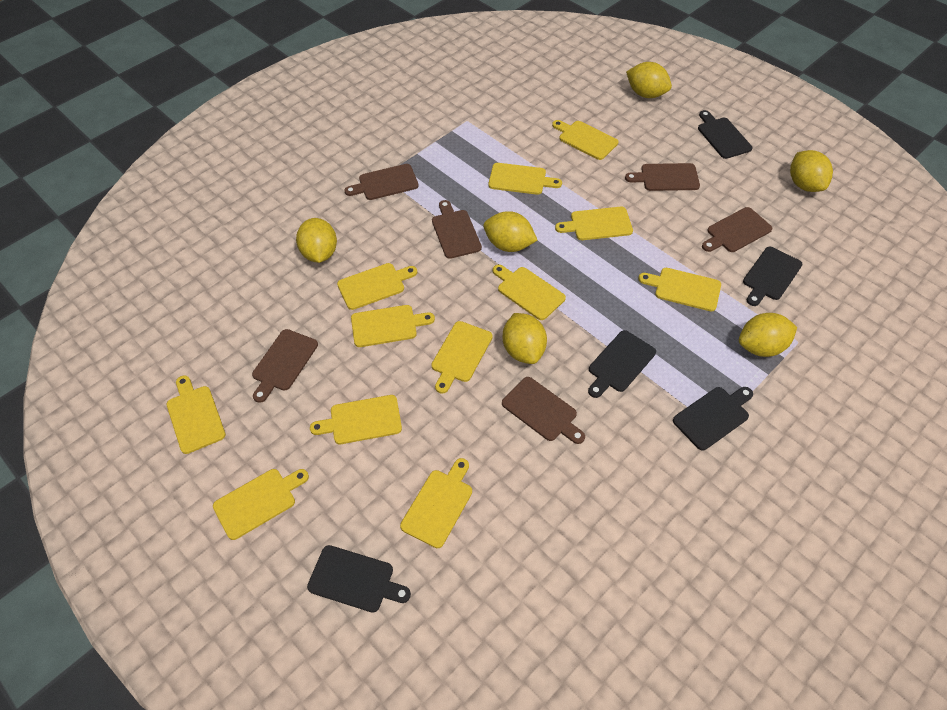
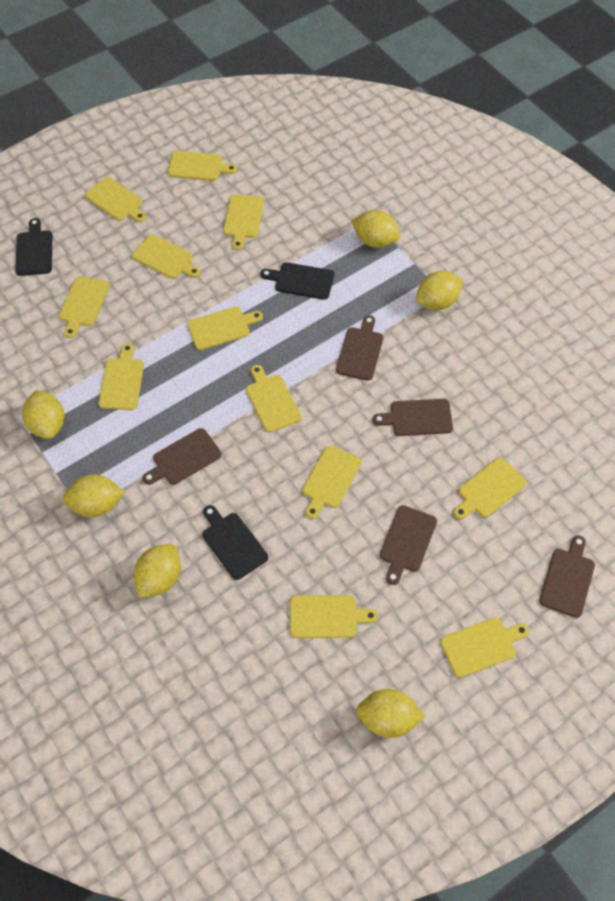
black cutting board: 5 -> 3
brown cutting board: 6 -> 5

